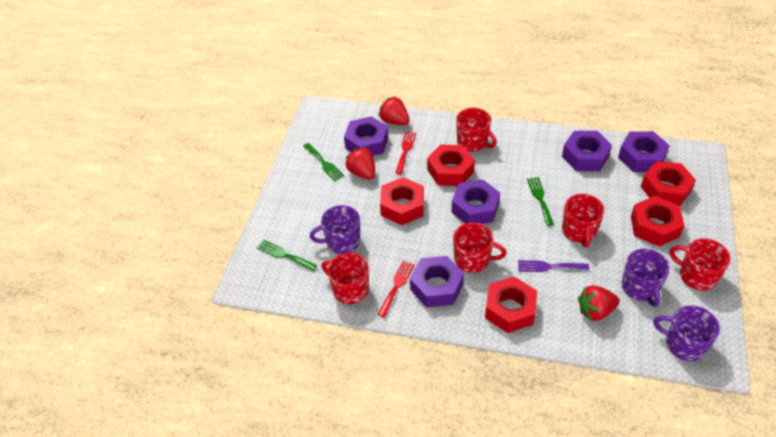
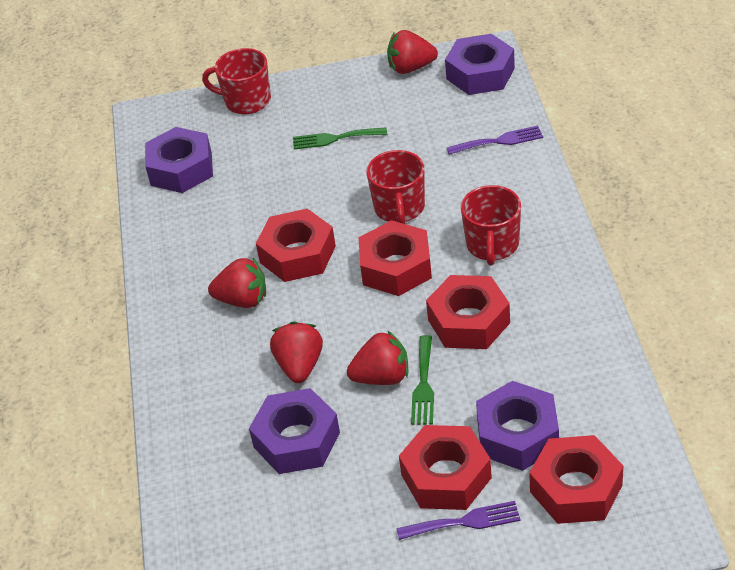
green fork: 3 -> 2
purple fork: 1 -> 2
purple mug: 3 -> 0
purple nut: 5 -> 4
red fork: 2 -> 0
red mug: 5 -> 3
red strawberry: 3 -> 4

